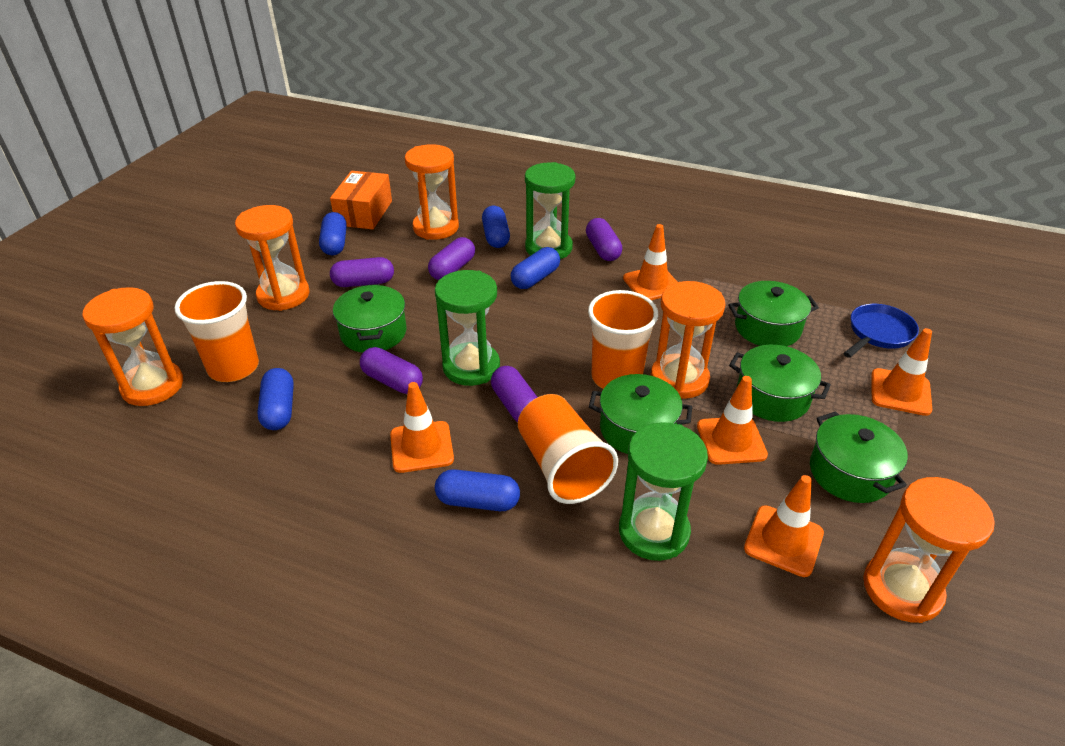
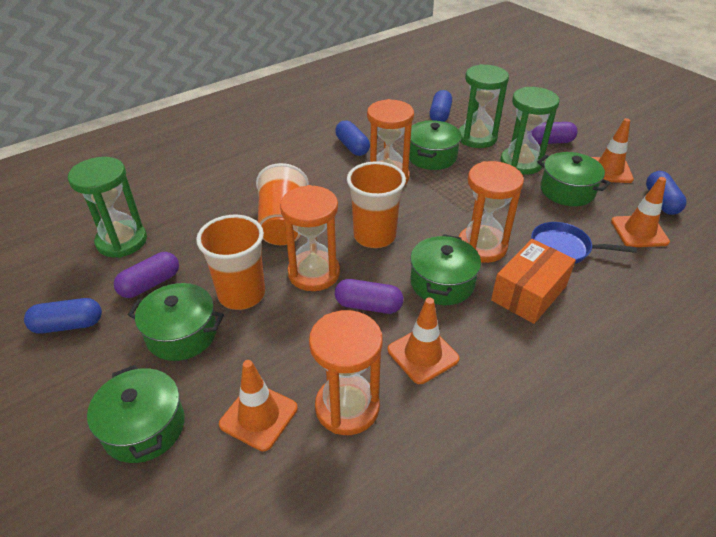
blue capsule: 5 -> 4
orange hourglass: 5 -> 4
orange traffic cone: 5 -> 4
purple capsule: 5 -> 3

